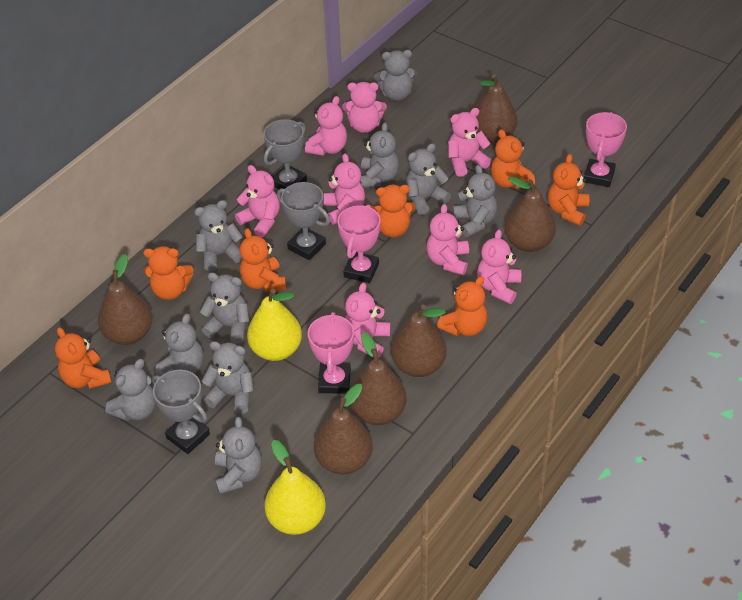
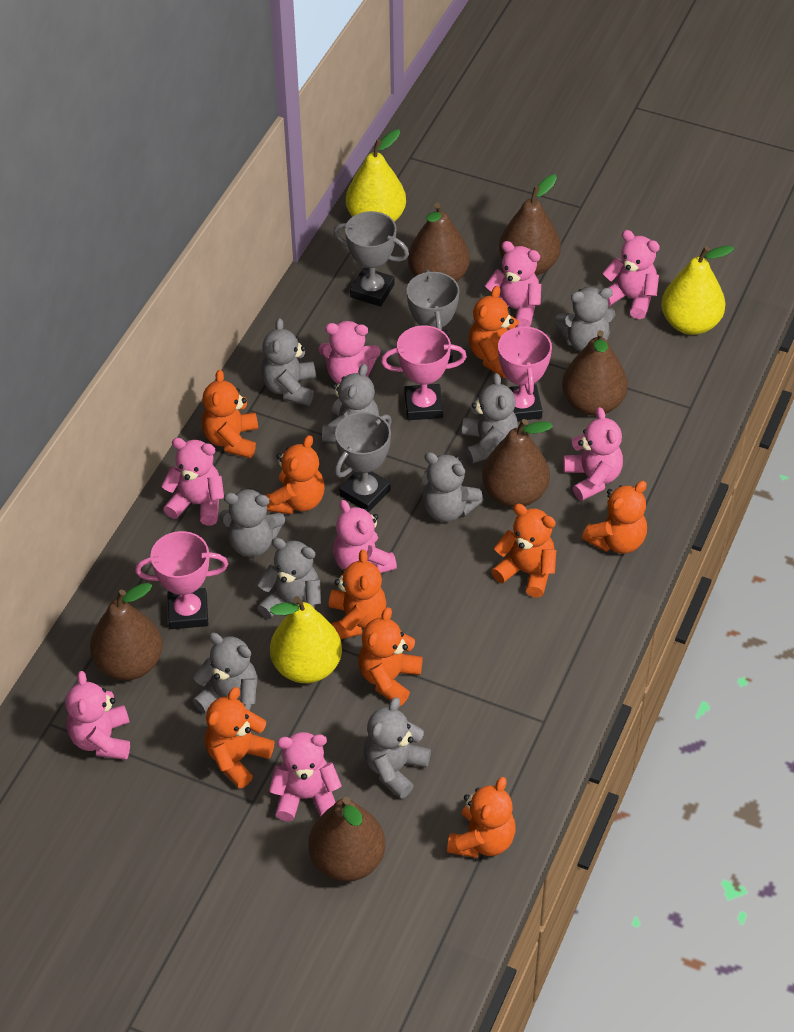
grey teddy bear: 10 -> 9
orange teddy bear: 7 -> 9
yellow pear: 2 -> 3

